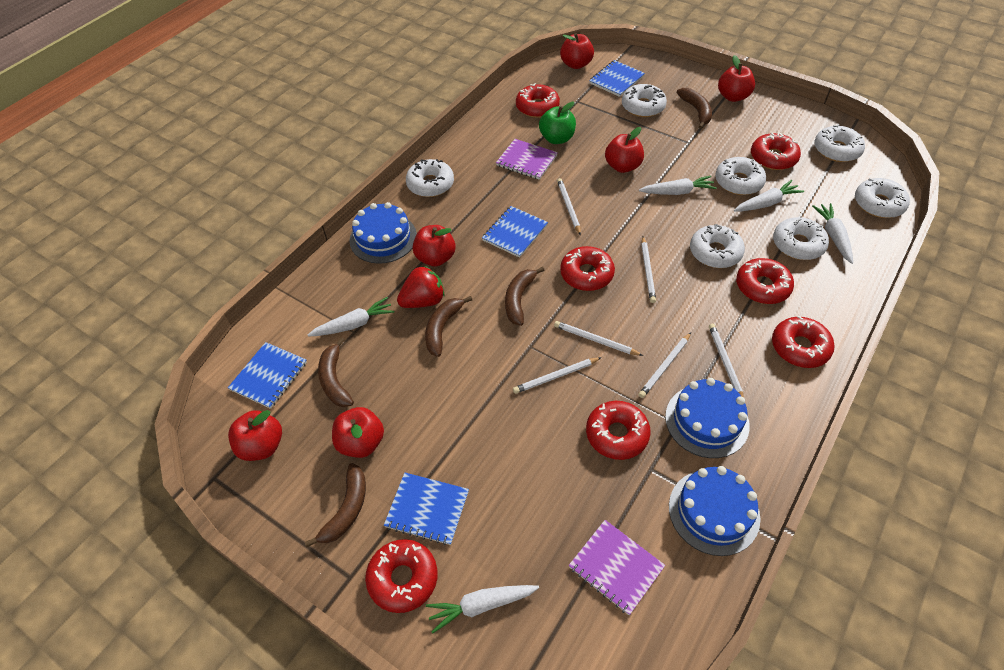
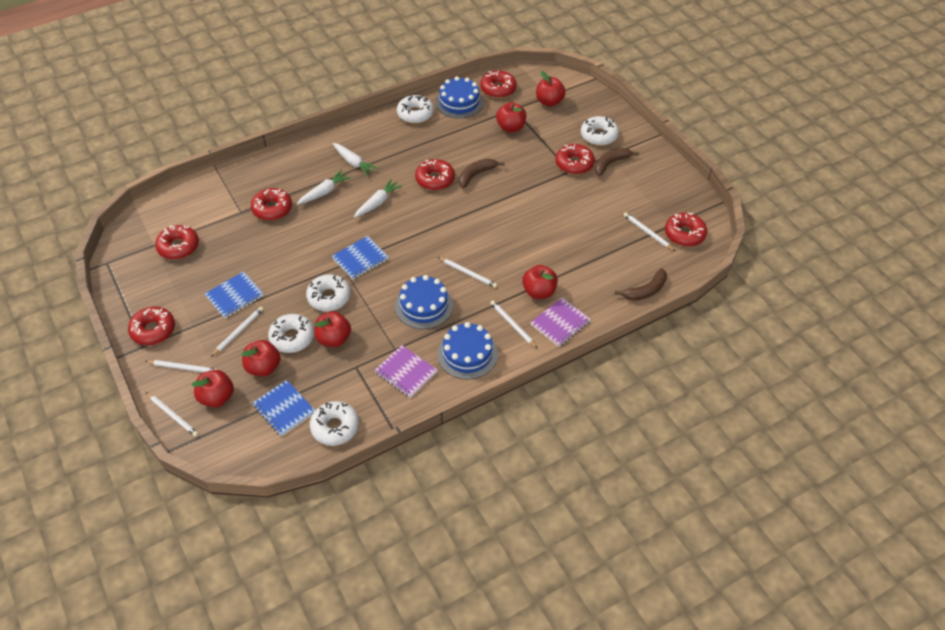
blue notebook: 4 -> 3
brown banana: 5 -> 3
green apple: 1 -> 0
red strawberry: 1 -> 0
white carrot: 5 -> 3
white donut: 7 -> 5

